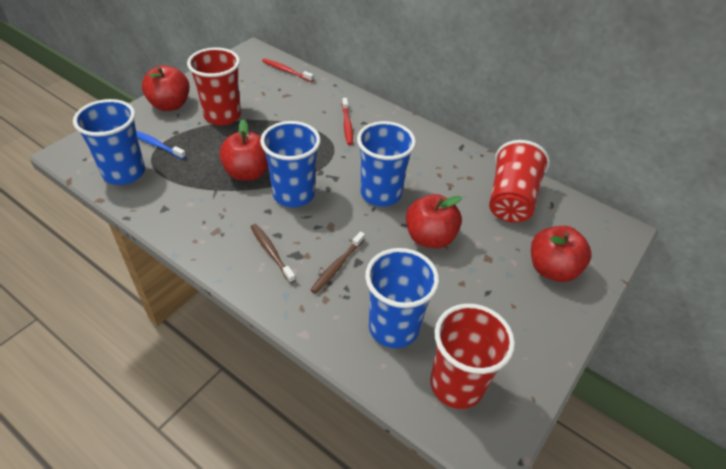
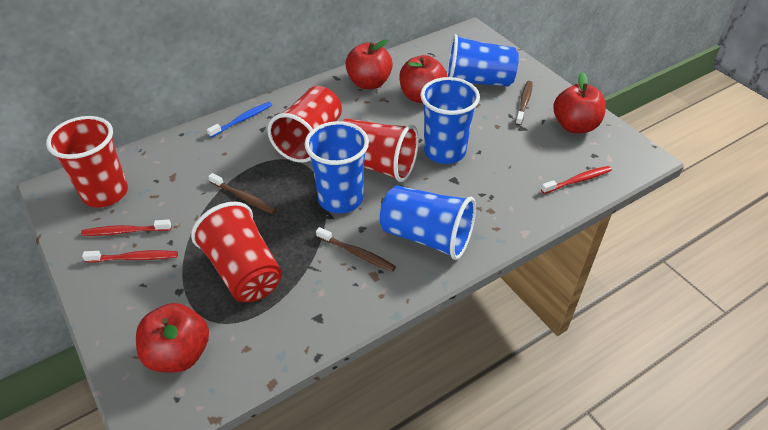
brown toothbrush: 2 -> 3
red cup: 3 -> 4
red toothbrush: 2 -> 3

